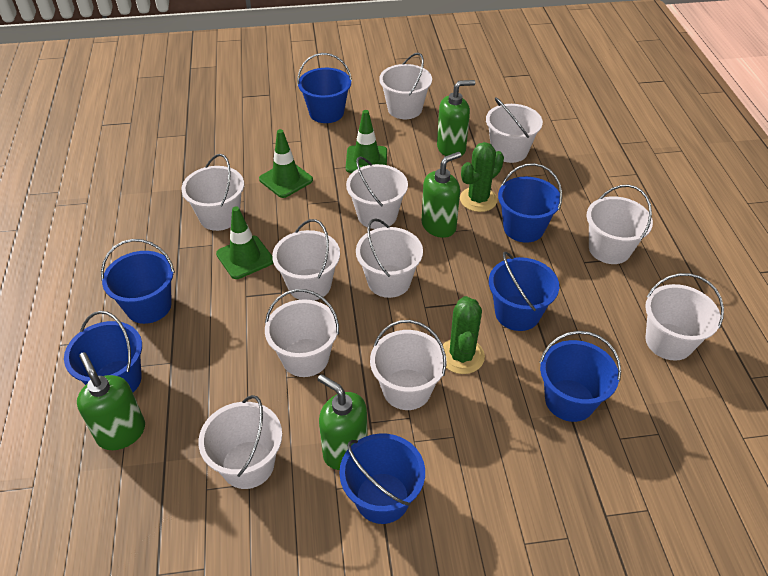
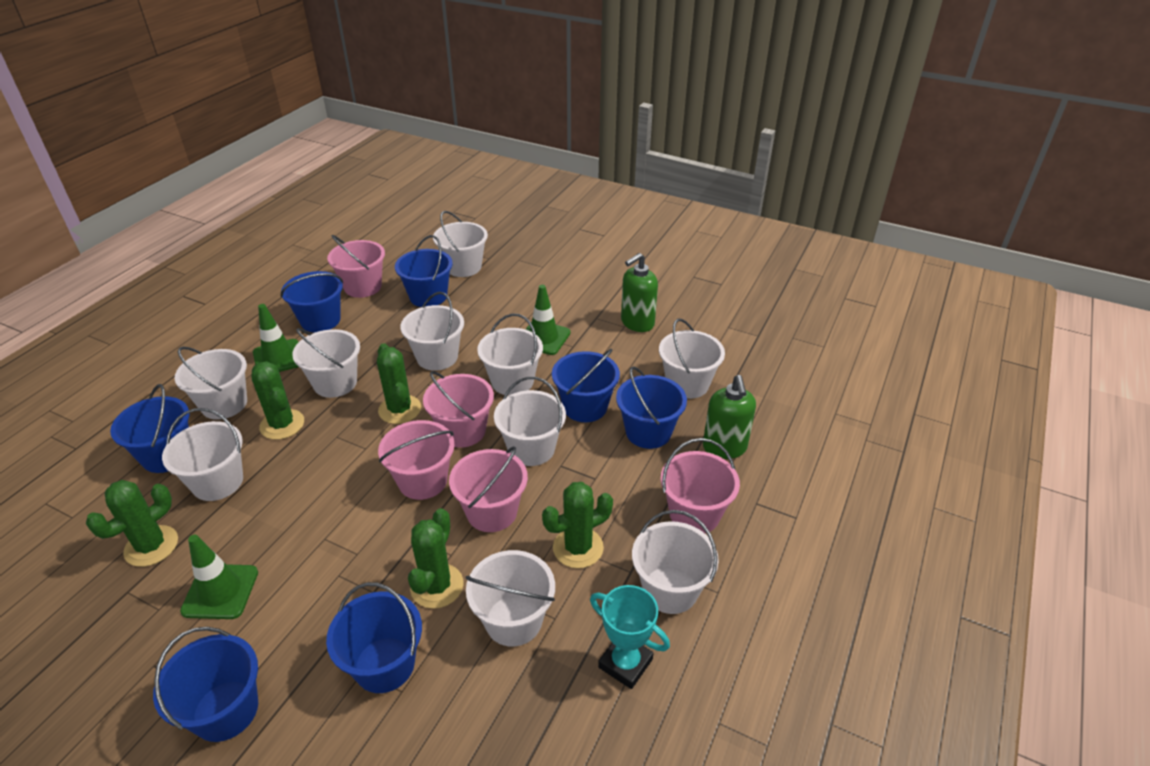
green cactus: 2 -> 5
green soap dispenser: 4 -> 2
pink bucket: 0 -> 5
turquoise trophy: 0 -> 1
white bucket: 11 -> 10

